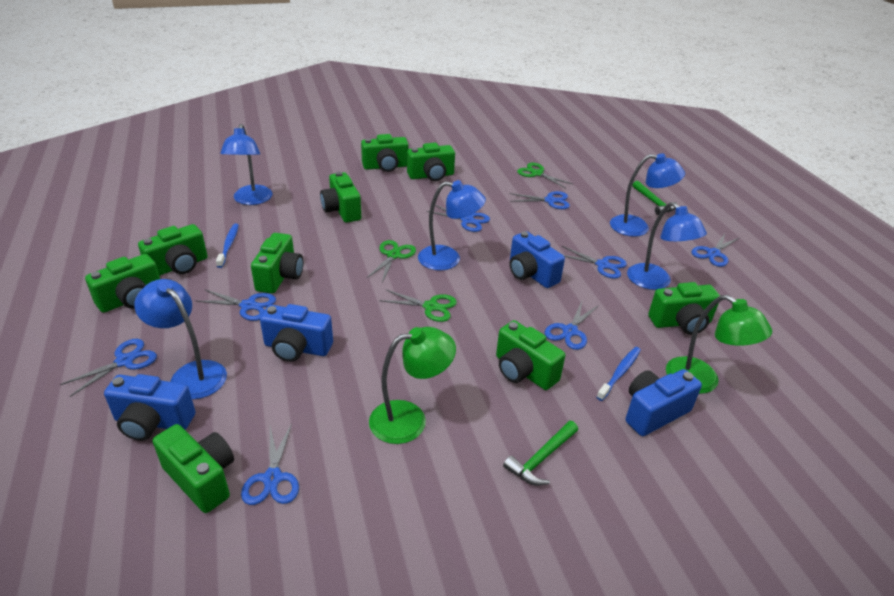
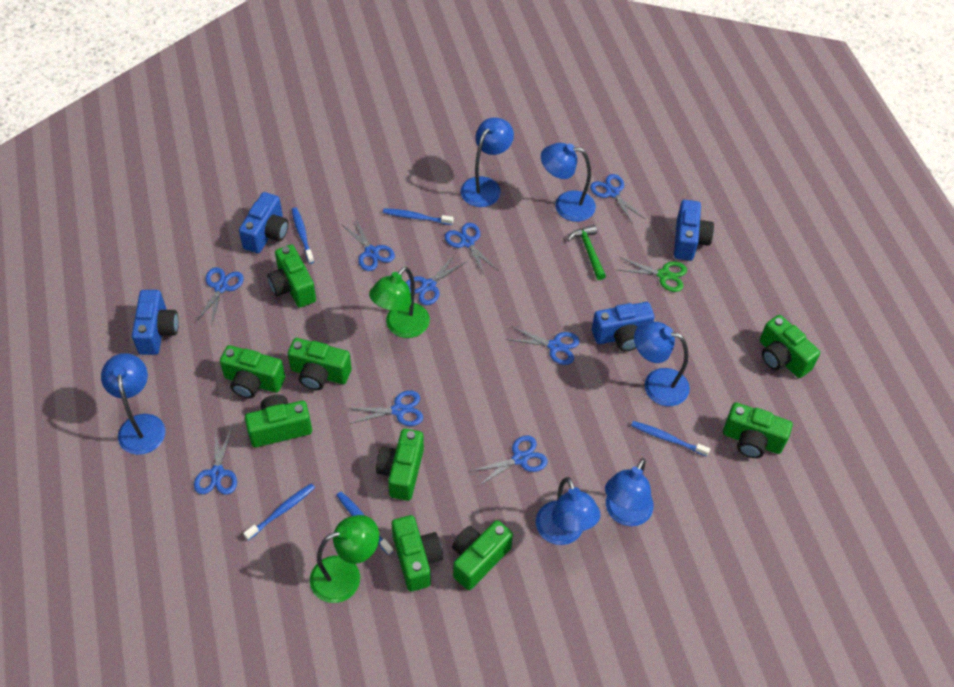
blue lamp: 5 -> 6
blue scissors: 8 -> 9
blue toothbrush: 2 -> 5
green hammer: 2 -> 1
green scissors: 3 -> 1

